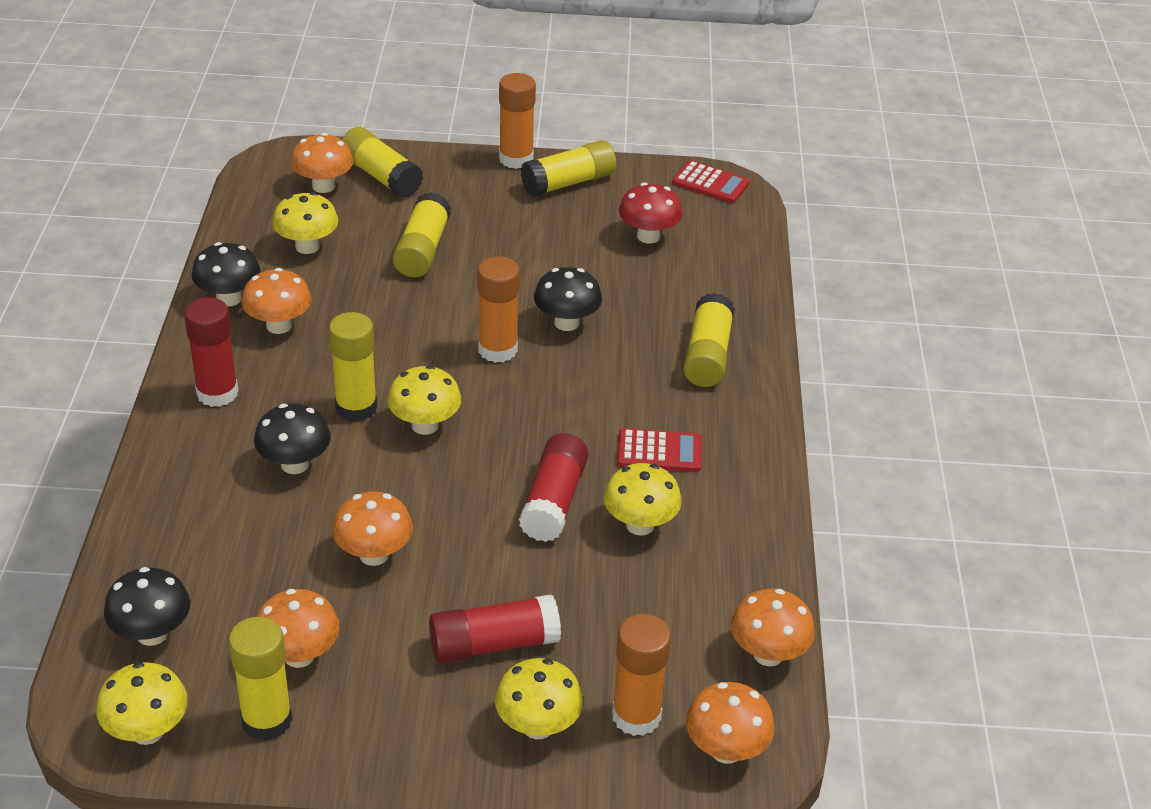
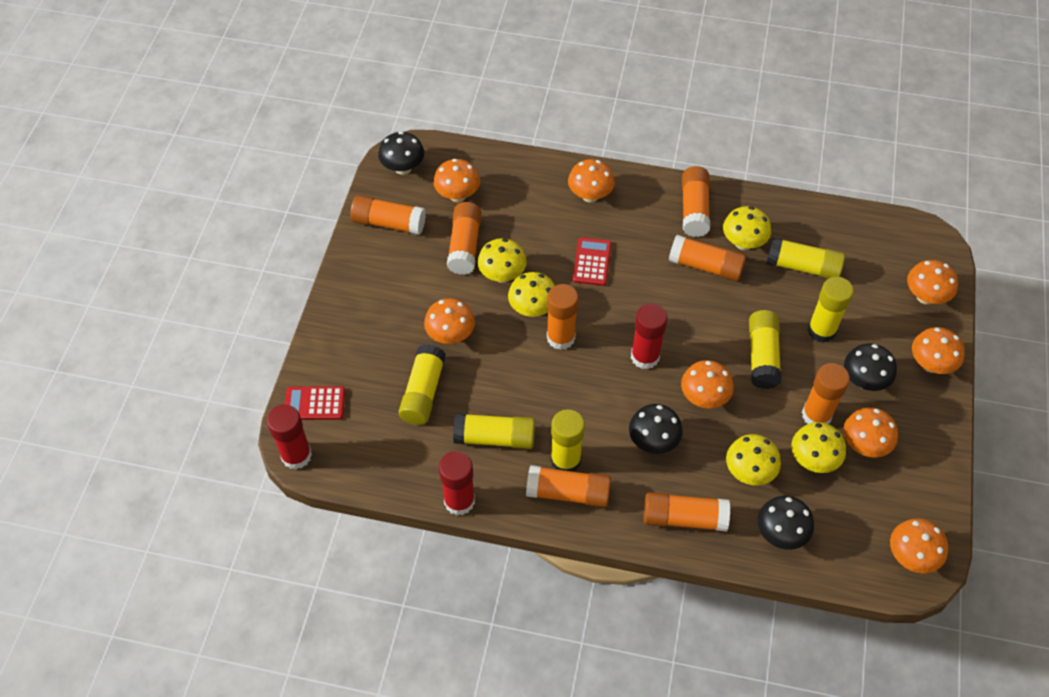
orange glue stick: 3 -> 8
orange mushroom: 6 -> 8
red mushroom: 1 -> 0

